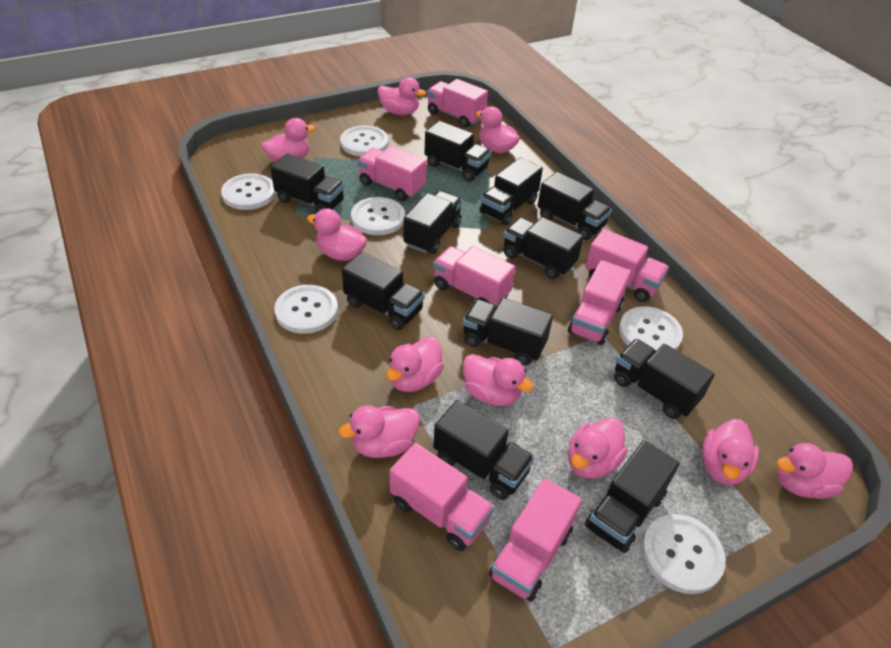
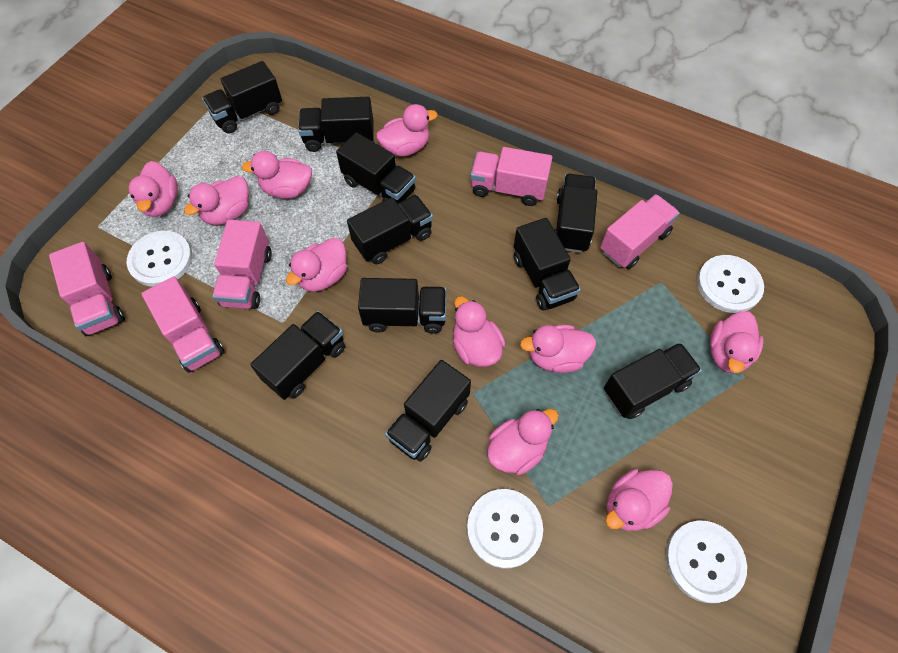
black truck: 11 -> 10
pink truck: 7 -> 5
white button: 6 -> 4

